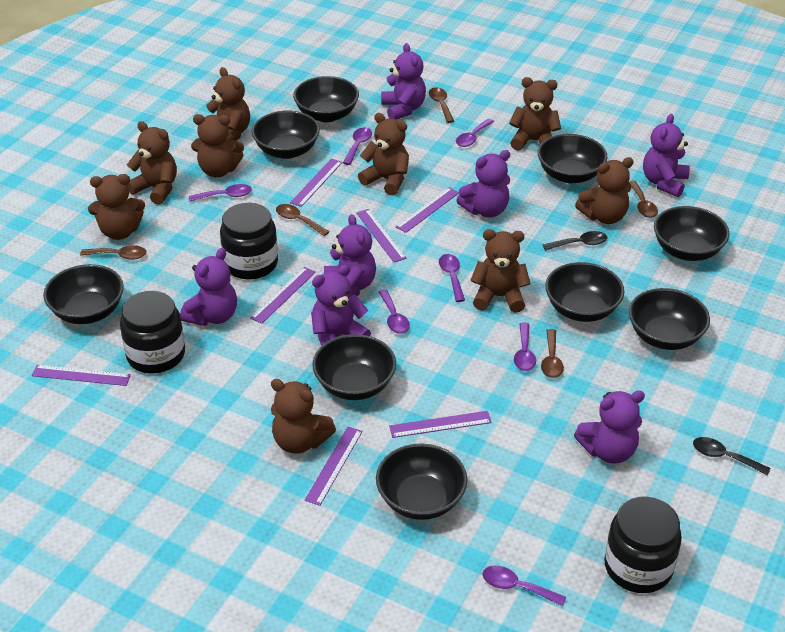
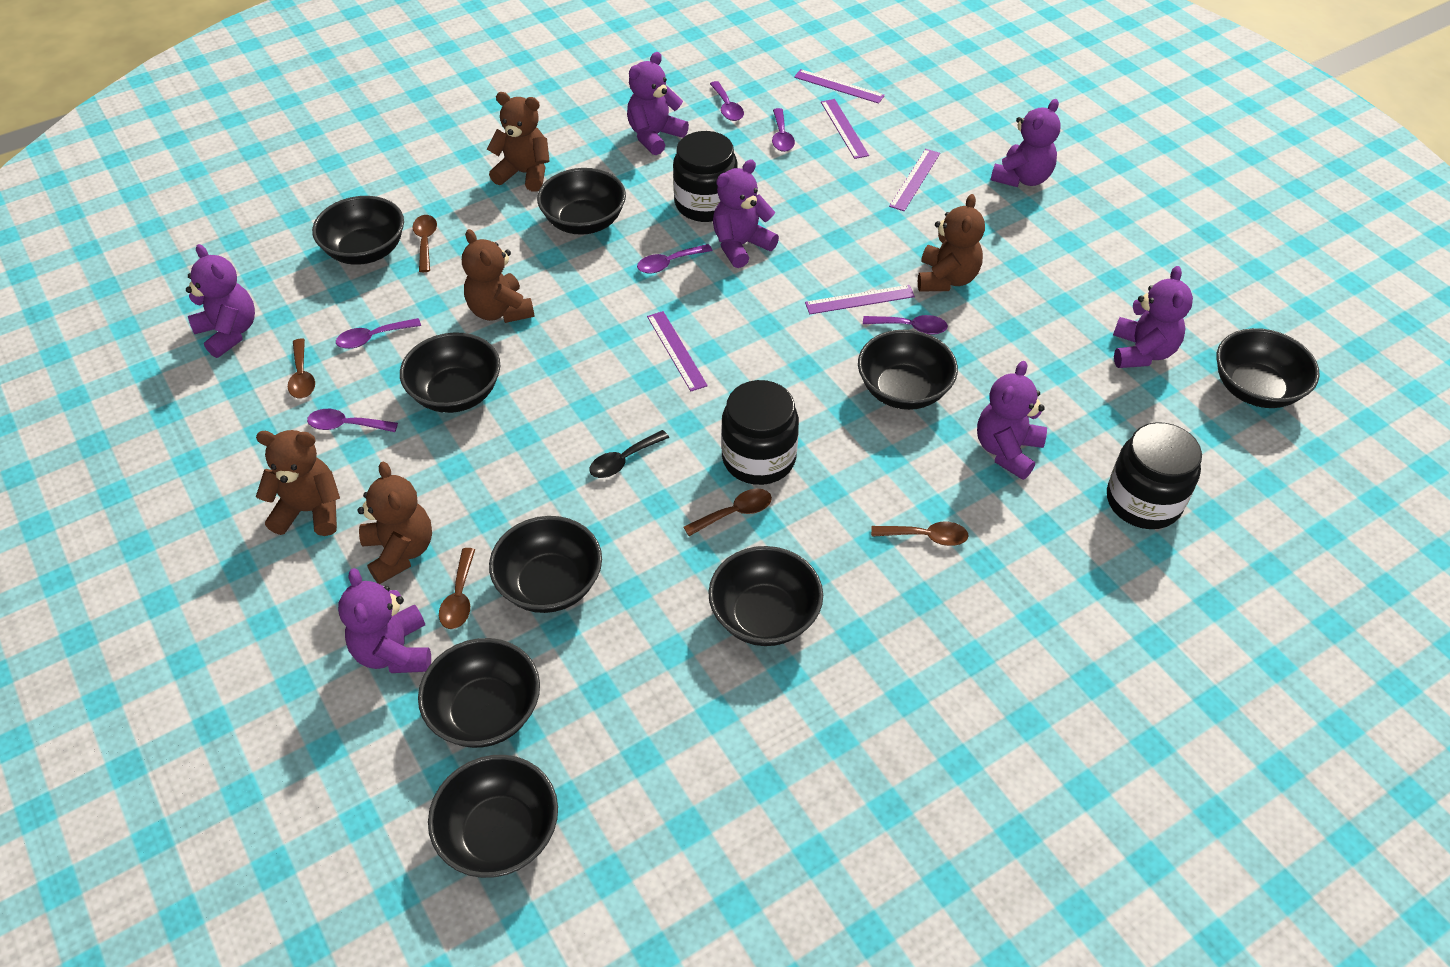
black spoon: 2 -> 1
brown teddy bear: 9 -> 5
purple ruler: 7 -> 5
purple spoon: 7 -> 6

